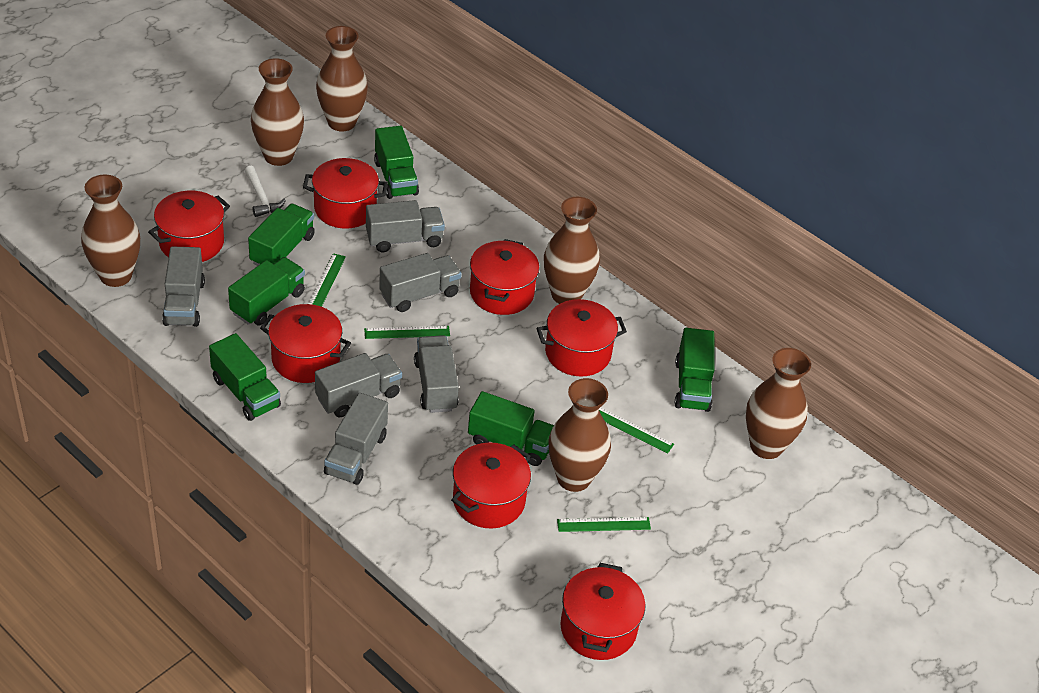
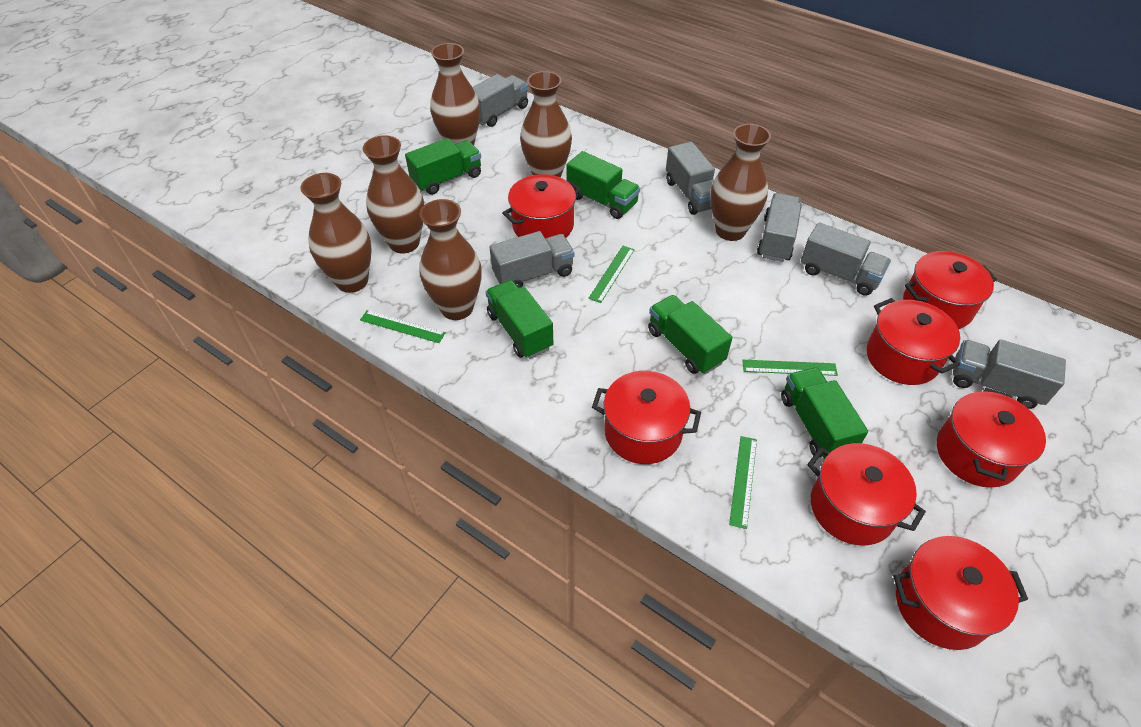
green truck: 6 -> 5
white hammer: 1 -> 0

